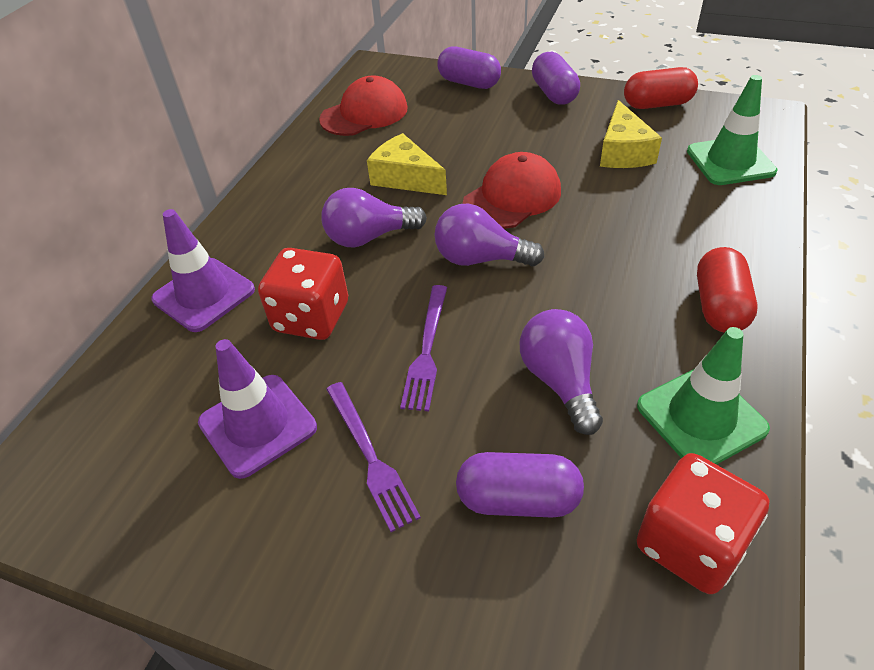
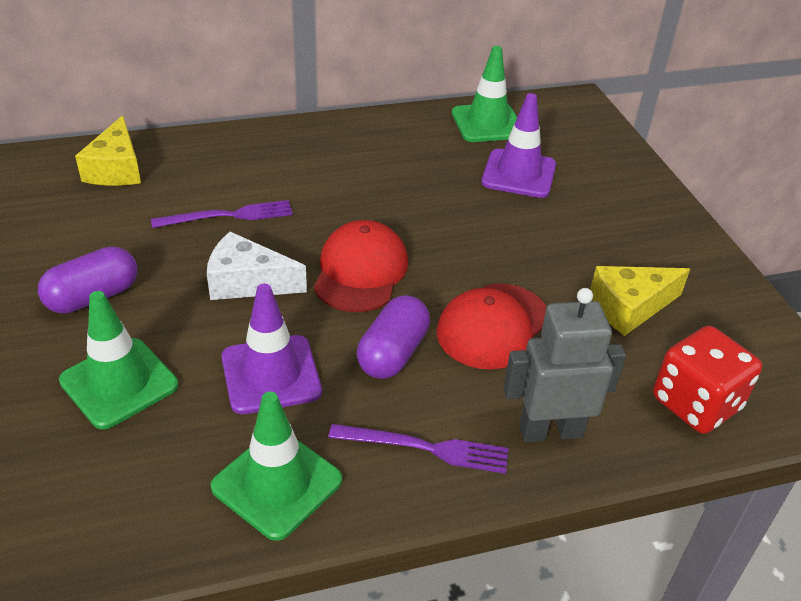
green traffic cone: 2 -> 3
grey robot: 0 -> 1
purple capsule: 3 -> 2
purple light bulb: 3 -> 0
red capsule: 2 -> 0
red dice: 2 -> 1
white cheese: 0 -> 1

